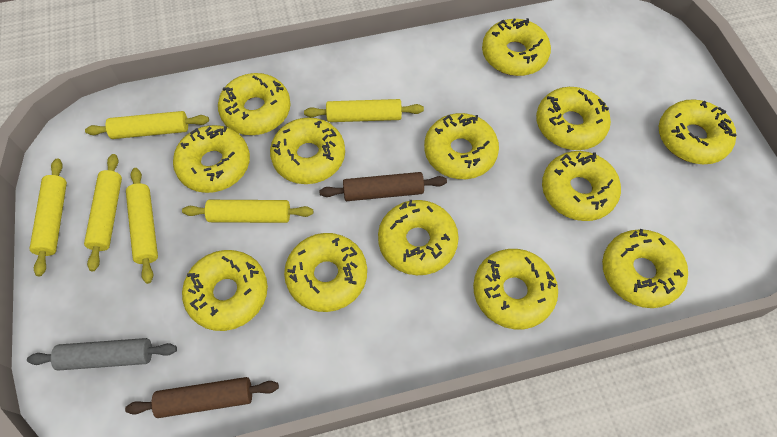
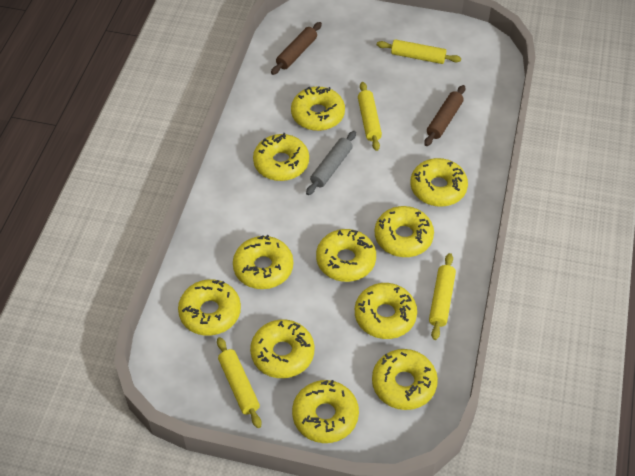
yellow donut: 13 -> 11
yellow rolling pin: 6 -> 4

